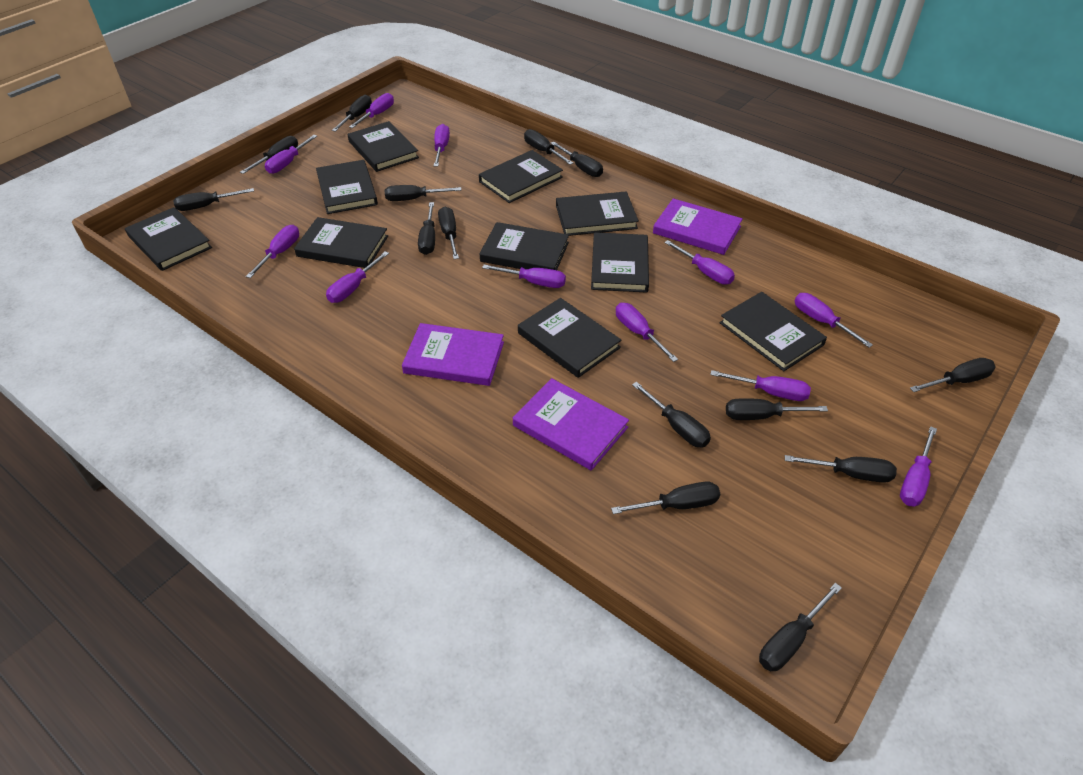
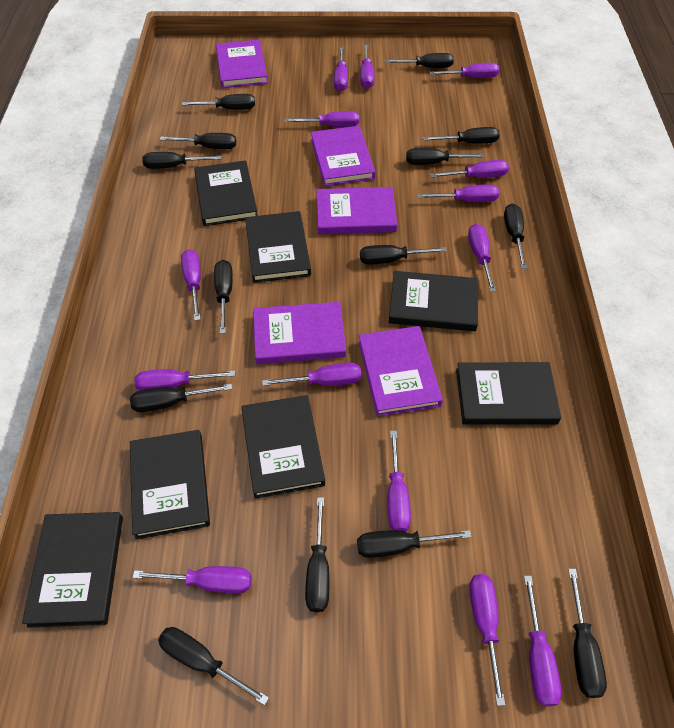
black book: 10 -> 7
purple book: 3 -> 5
purple screwdriver: 11 -> 14

